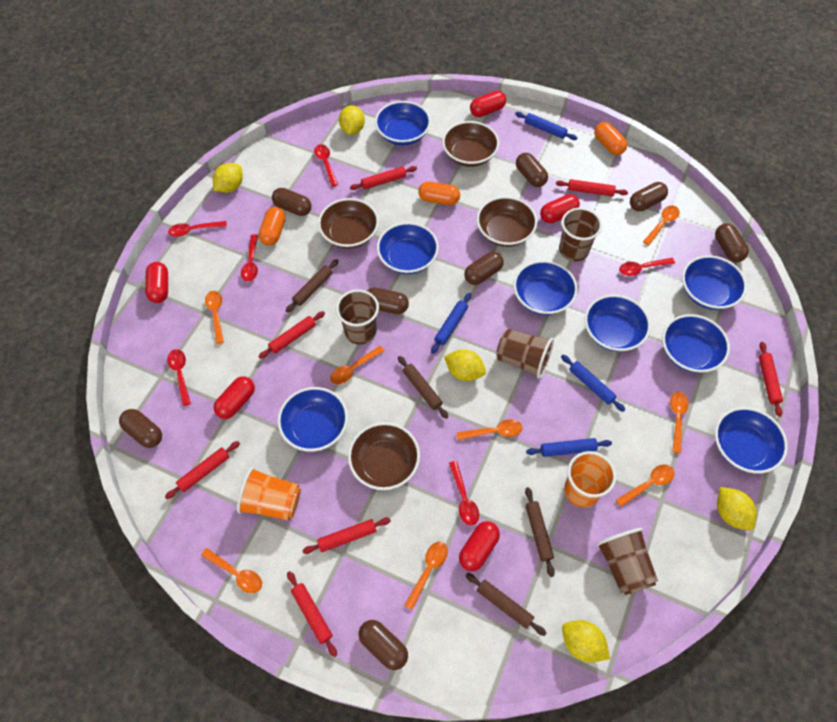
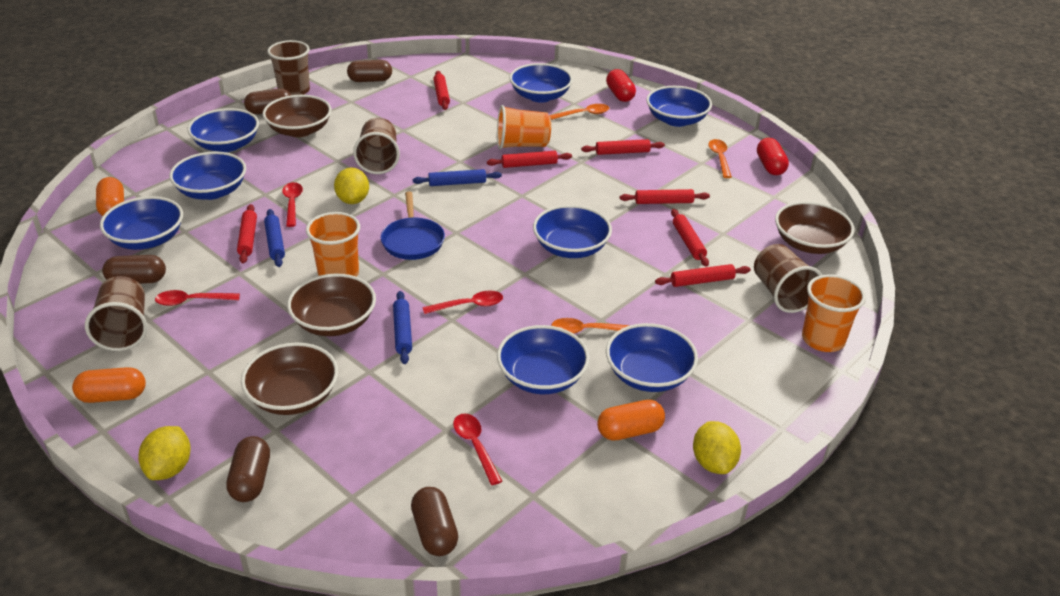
blue pan: 0 -> 1
blue rolling pin: 4 -> 3
brown capsule: 8 -> 5
brown rolling pin: 4 -> 0
orange cup: 2 -> 3
orange spoon: 8 -> 3
red capsule: 5 -> 2
red spoon: 6 -> 4
yellow lemon: 5 -> 3

